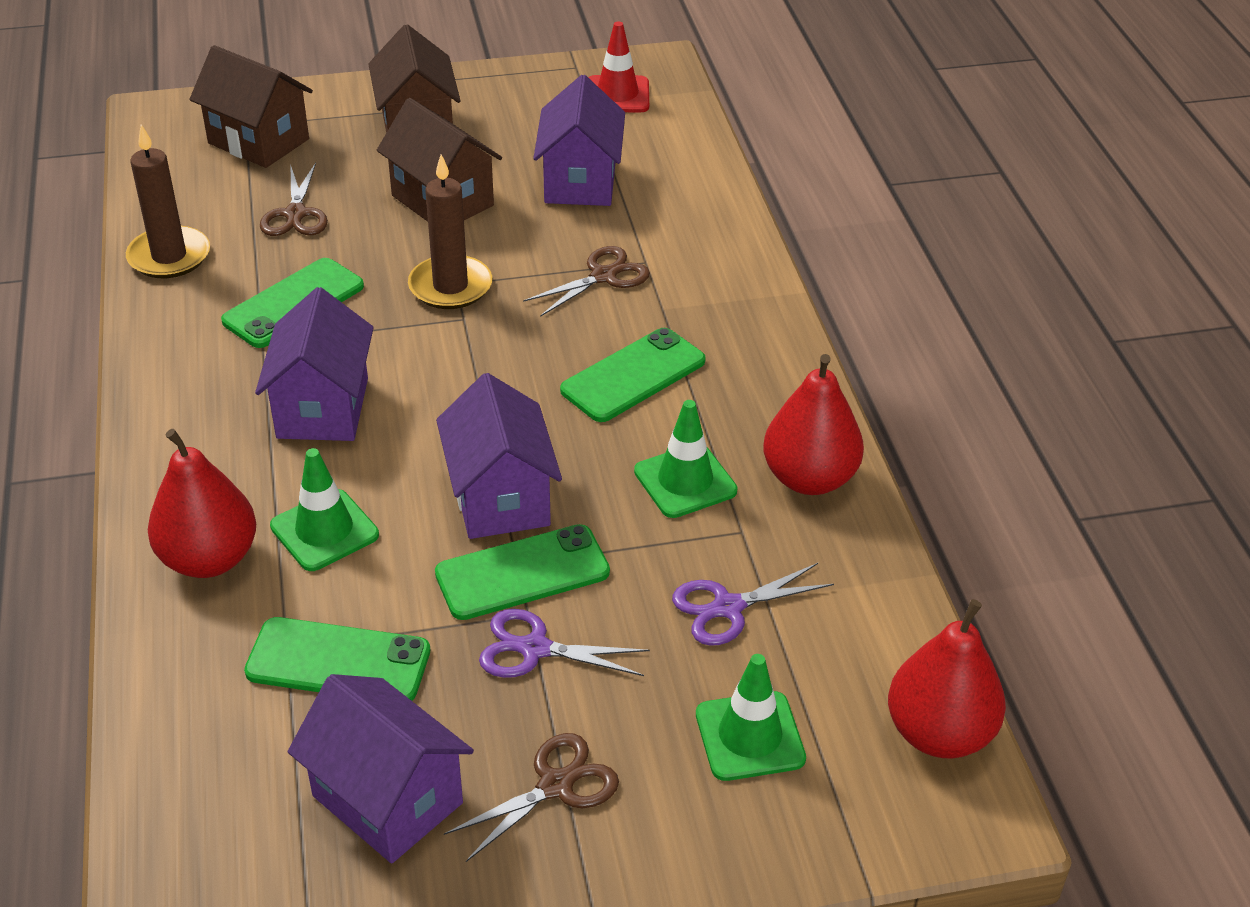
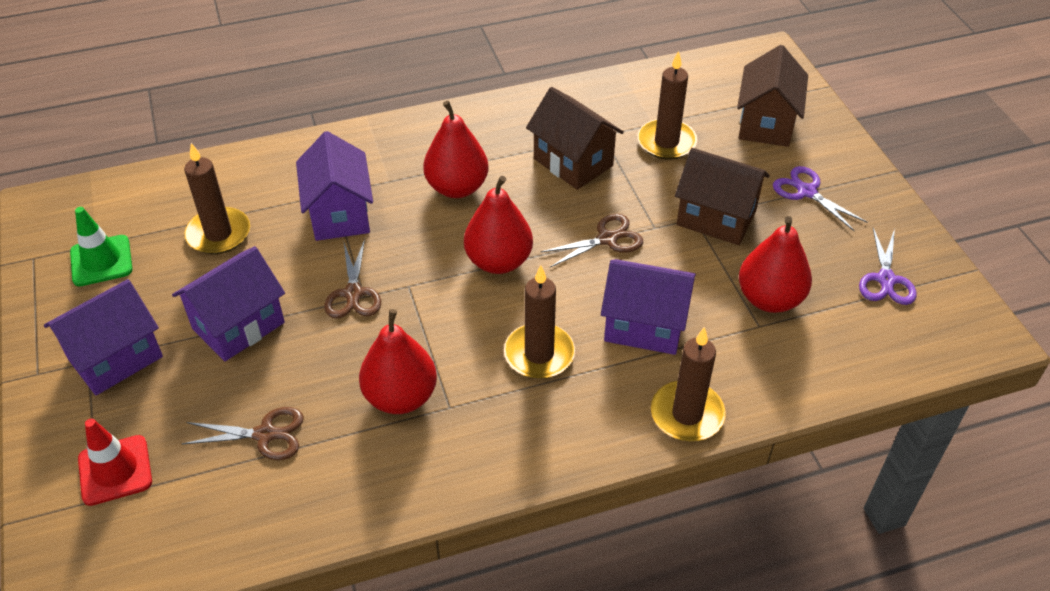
brown candle: 2 -> 4
green phone: 4 -> 0
green traffic cone: 3 -> 1
red pear: 3 -> 4

